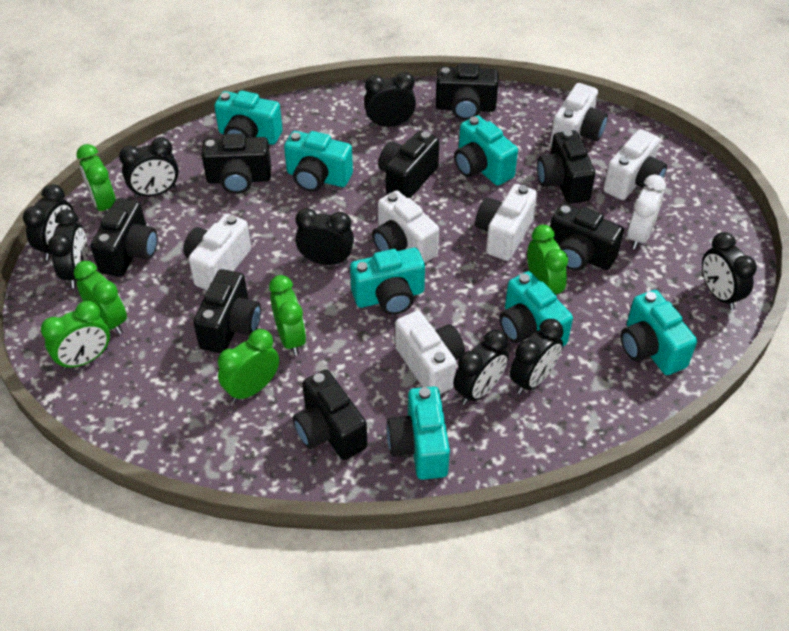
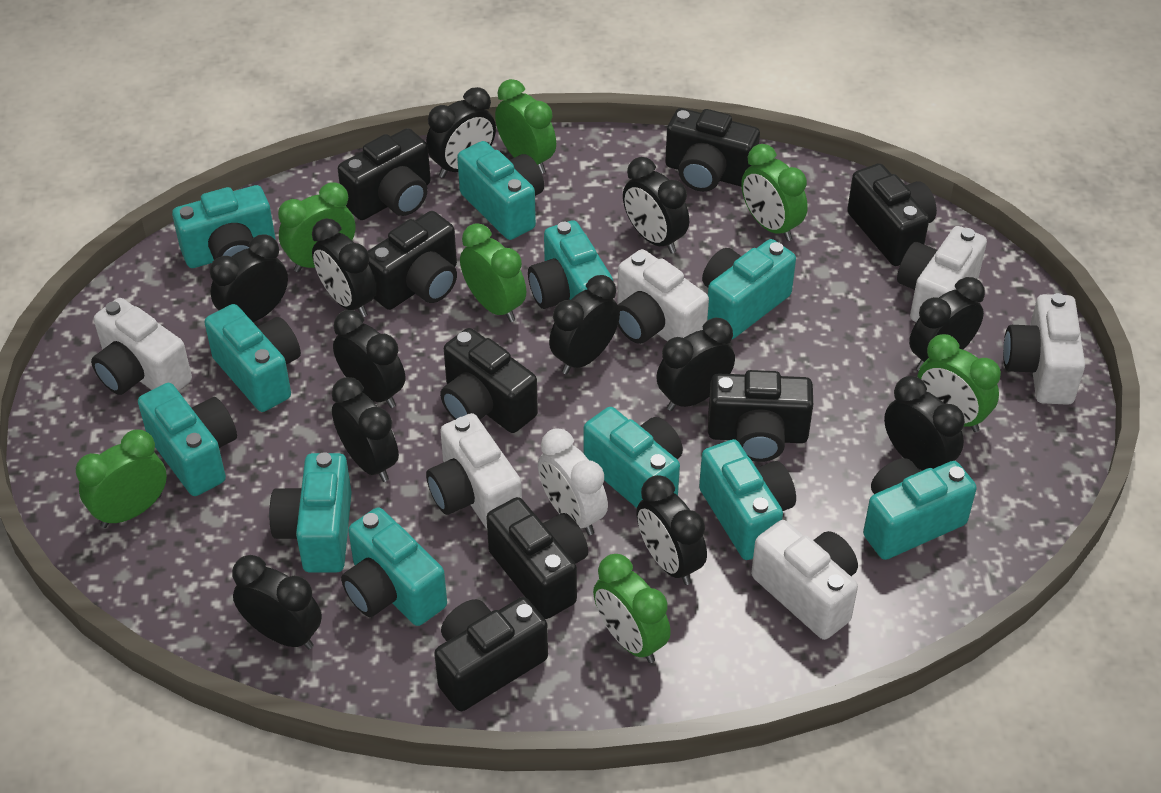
black clock: 8 -> 12
green clock: 6 -> 7
turquoise camera: 7 -> 11

